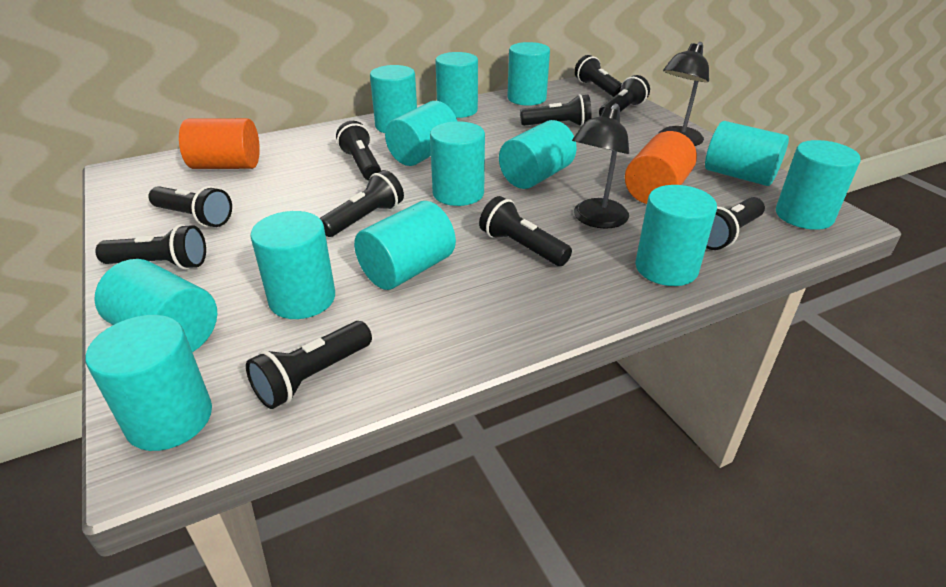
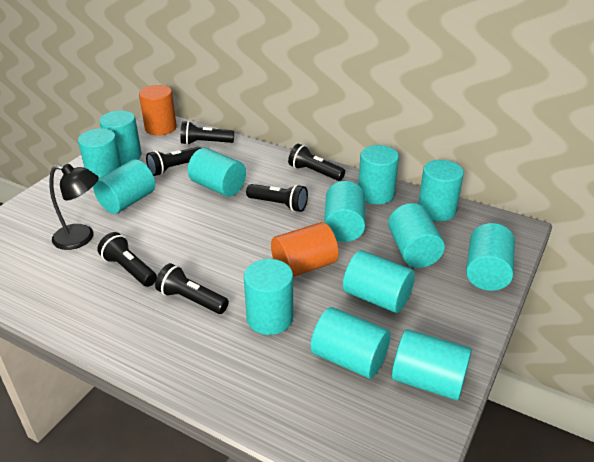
black flashlight: 10 -> 6
black lamp: 2 -> 1

